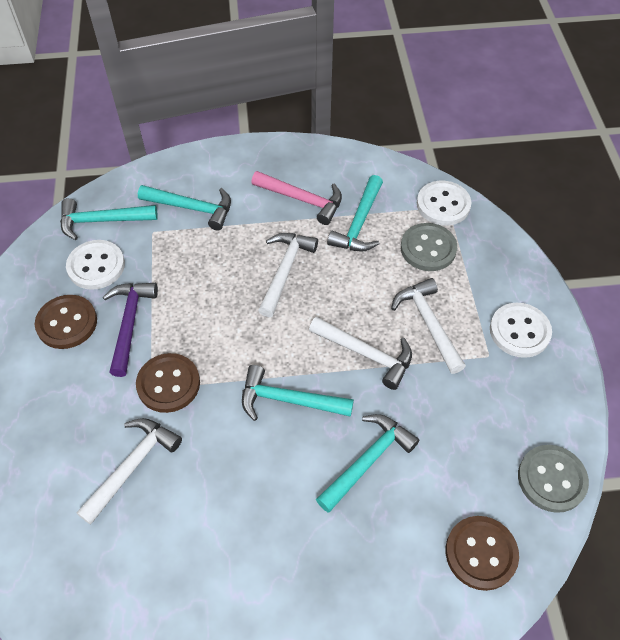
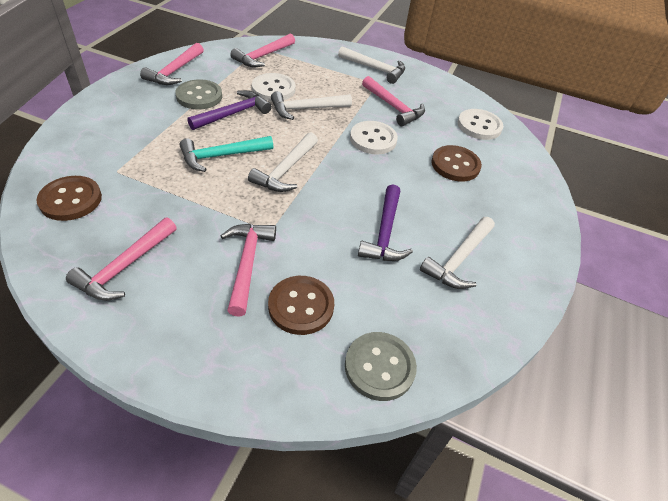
pink hammer: 1 -> 5
purple hammer: 1 -> 2
turquoise hammer: 5 -> 1

